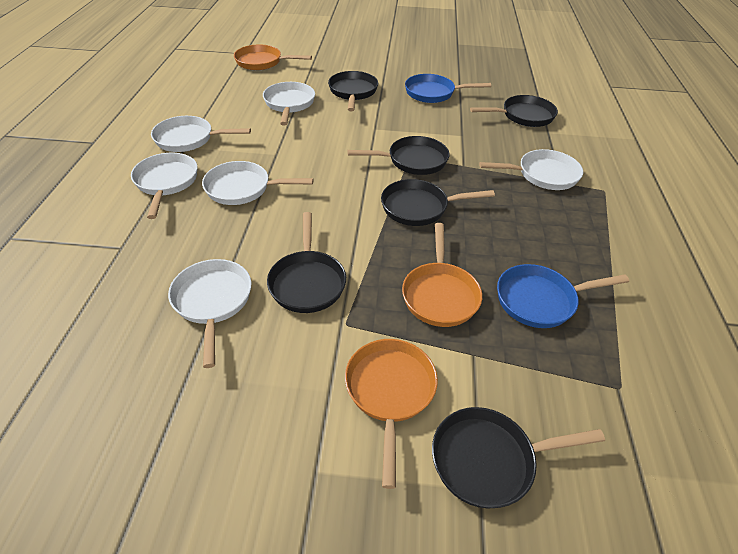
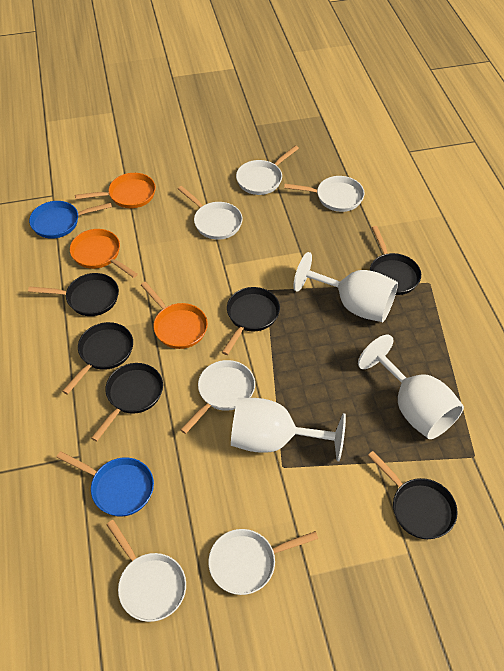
white goblet: 0 -> 3

